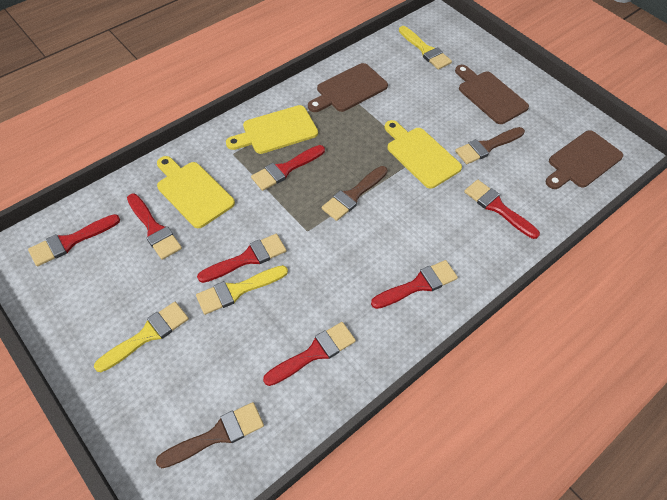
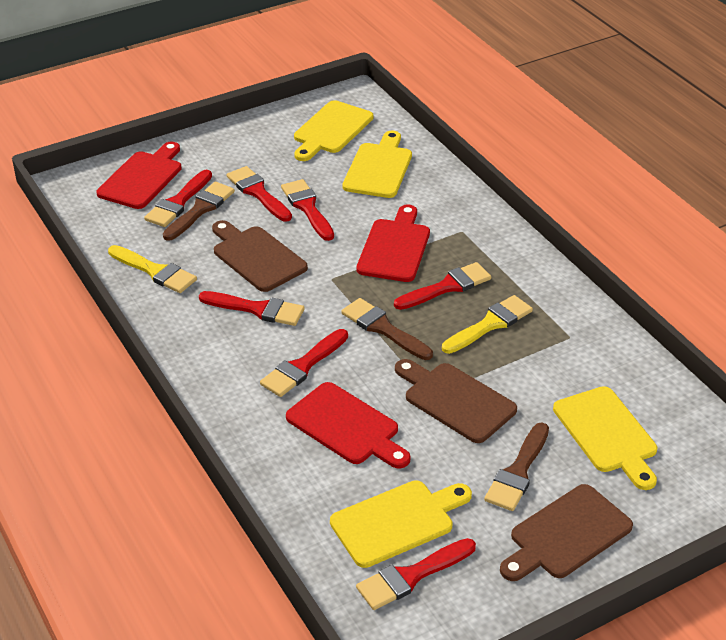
red cutting board: 0 -> 3
yellow brush: 3 -> 2
yellow cutting board: 3 -> 4

